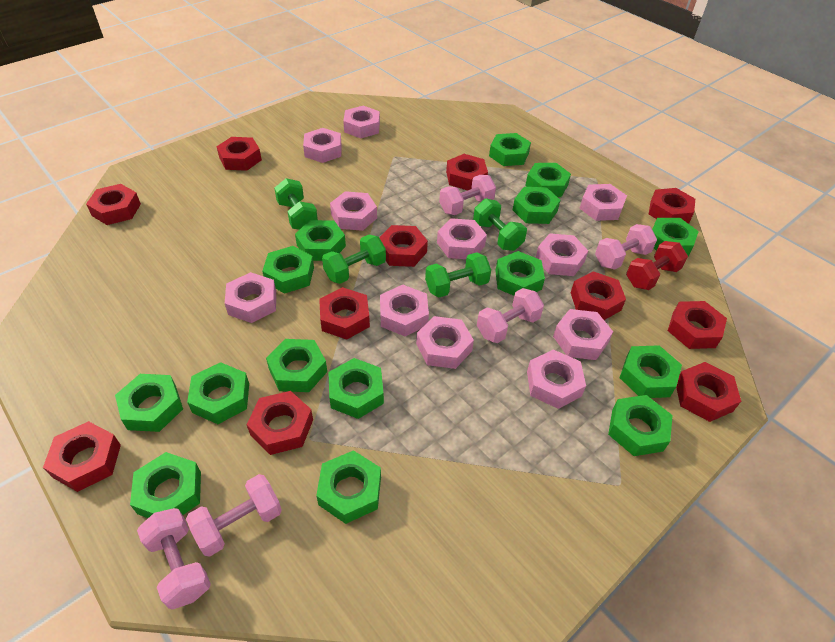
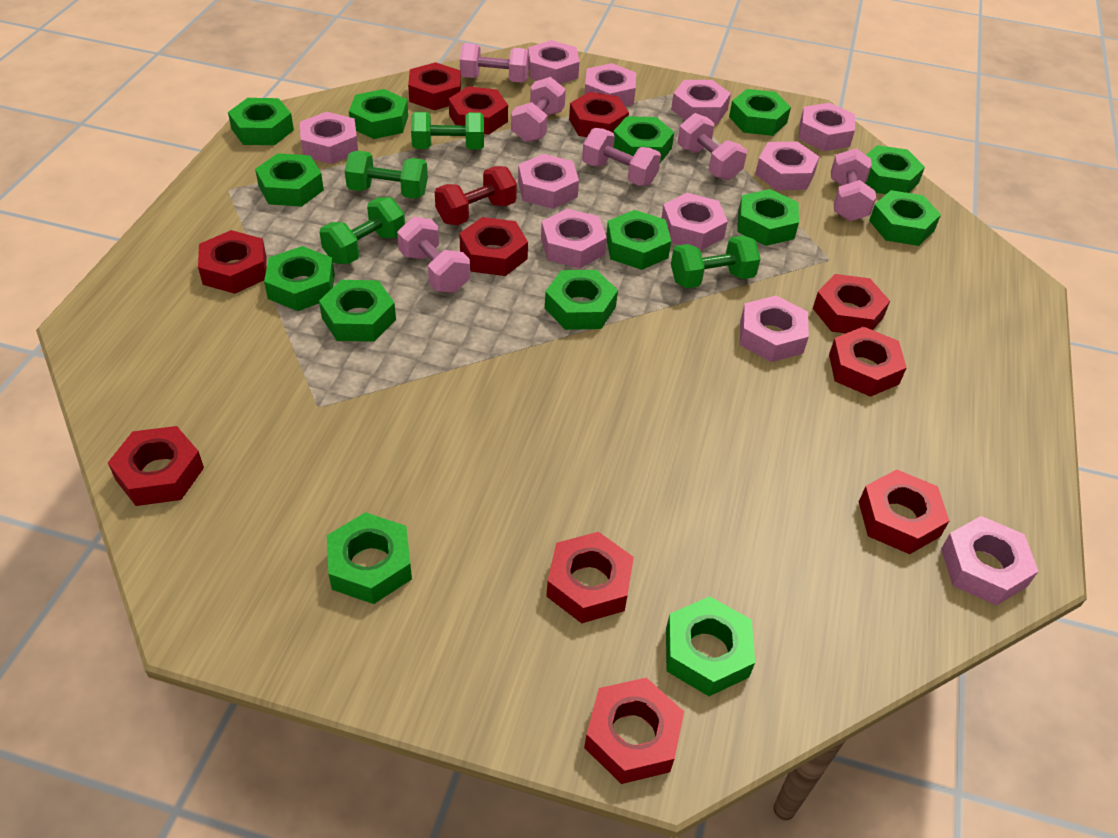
green nut: 15 -> 14
pink dumbbell: 5 -> 6

